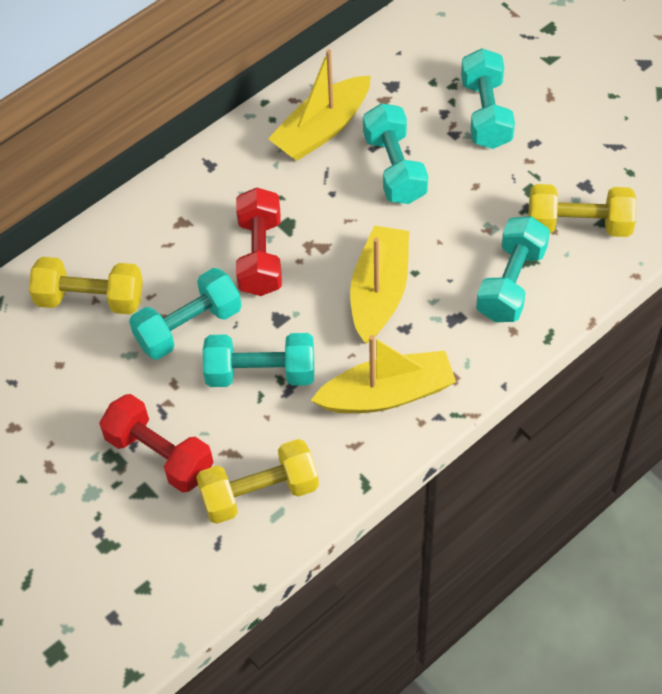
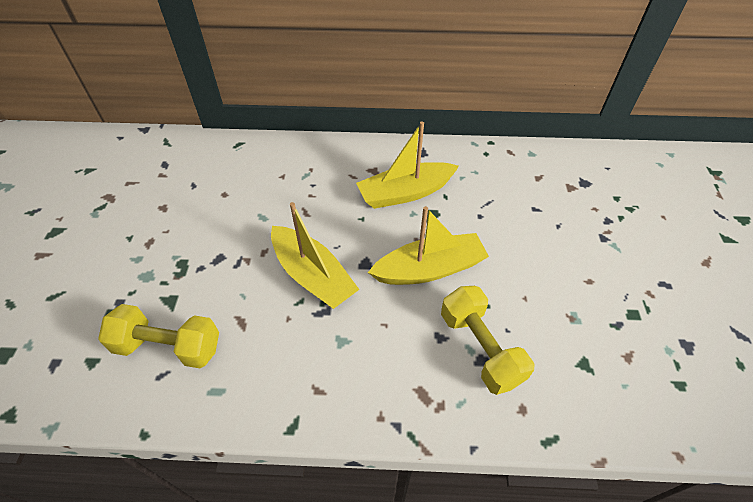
red dumbbell: 2 -> 0
turquoise dumbbell: 5 -> 0
yellow dumbbell: 3 -> 2

